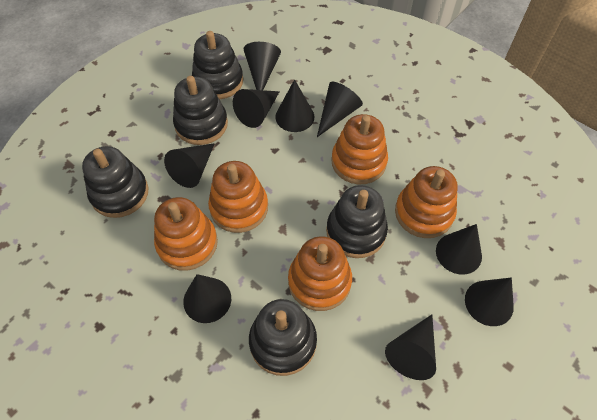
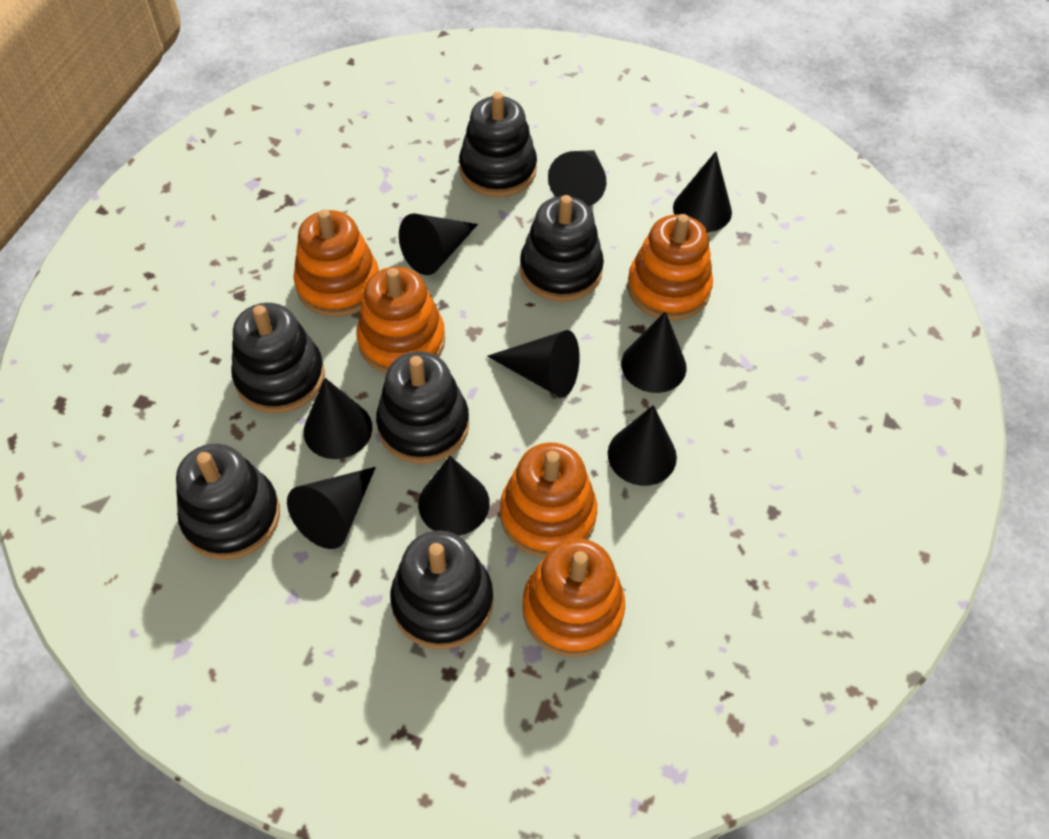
black stacking toy: 5 -> 6

